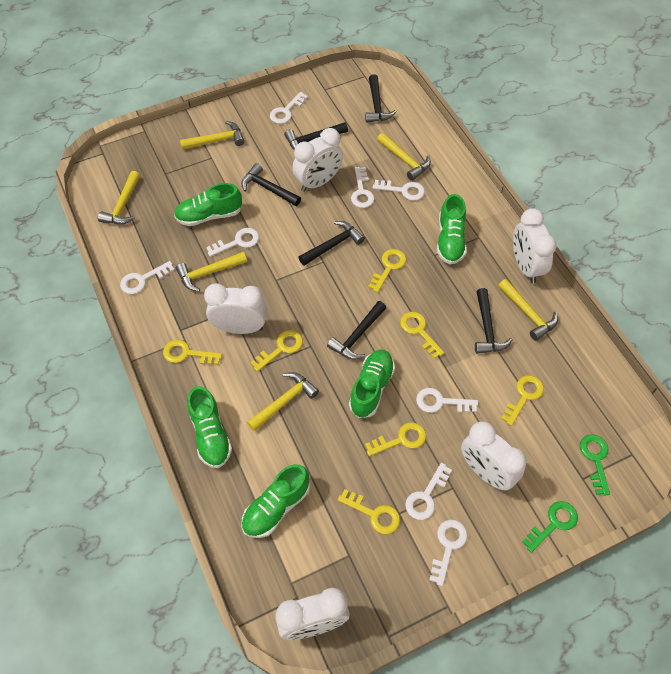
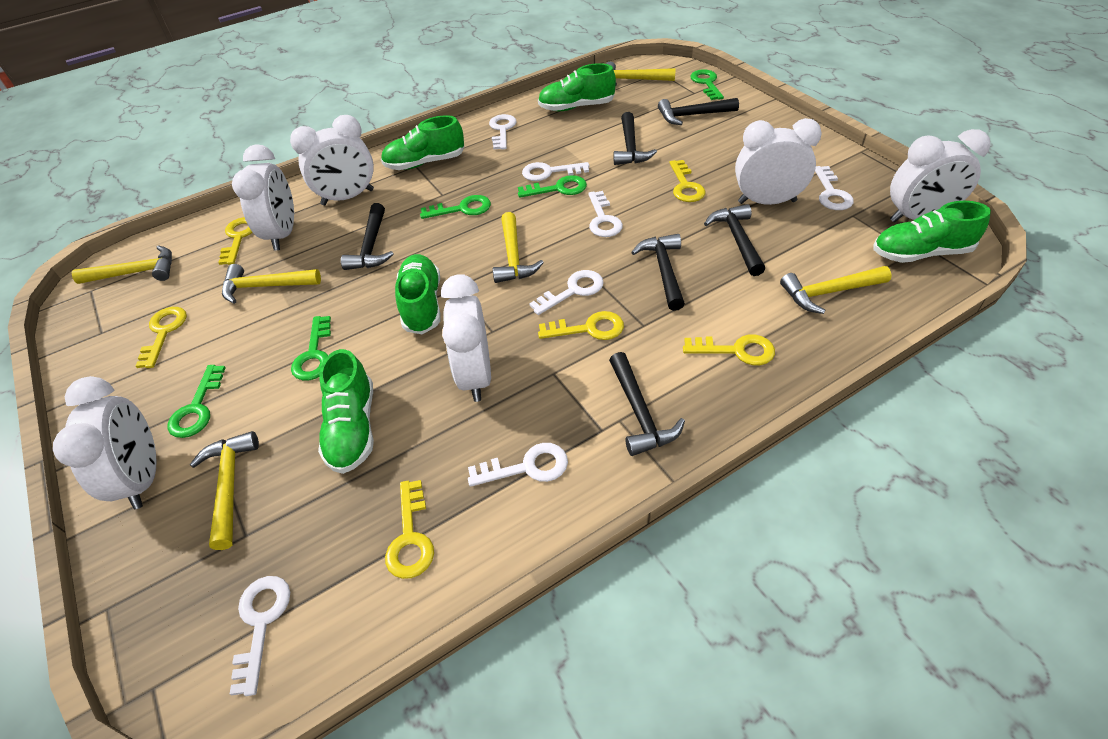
green key: 2 -> 5
white clock: 5 -> 6
white key: 8 -> 7
yellow key: 7 -> 6

